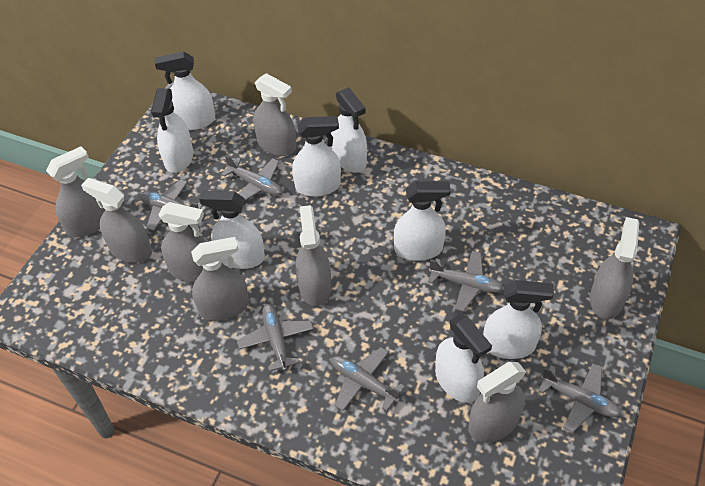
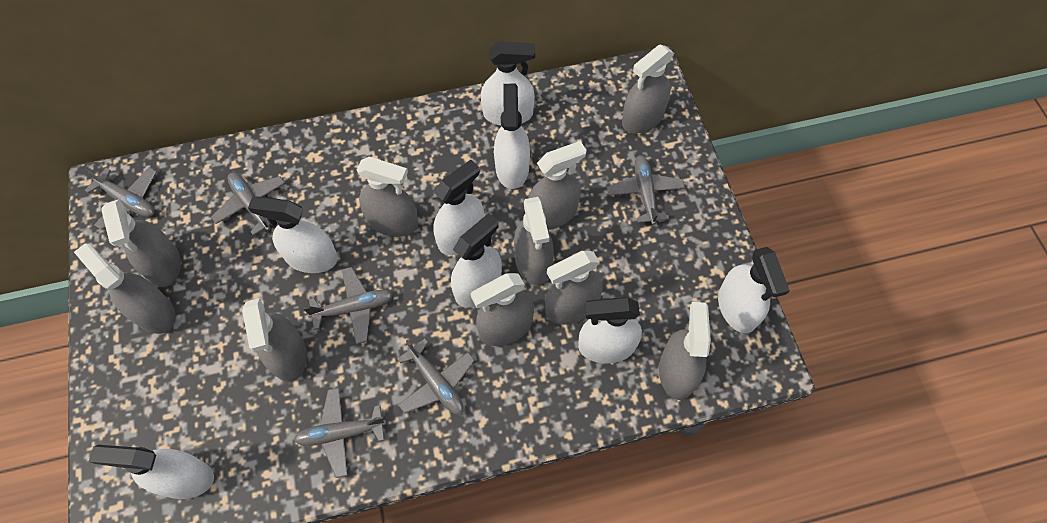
grey spray bottle: 8 -> 10

